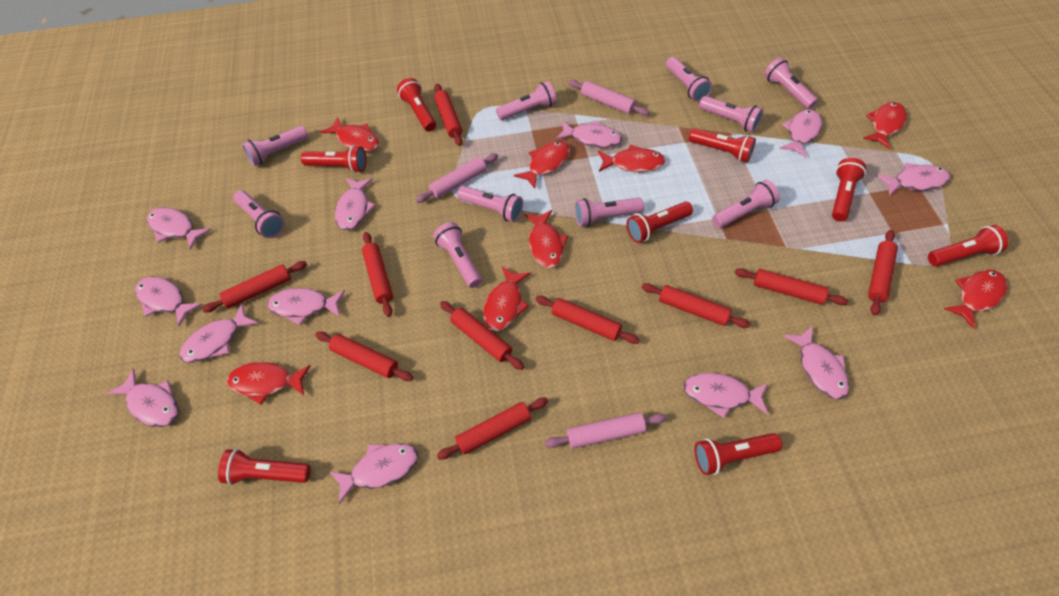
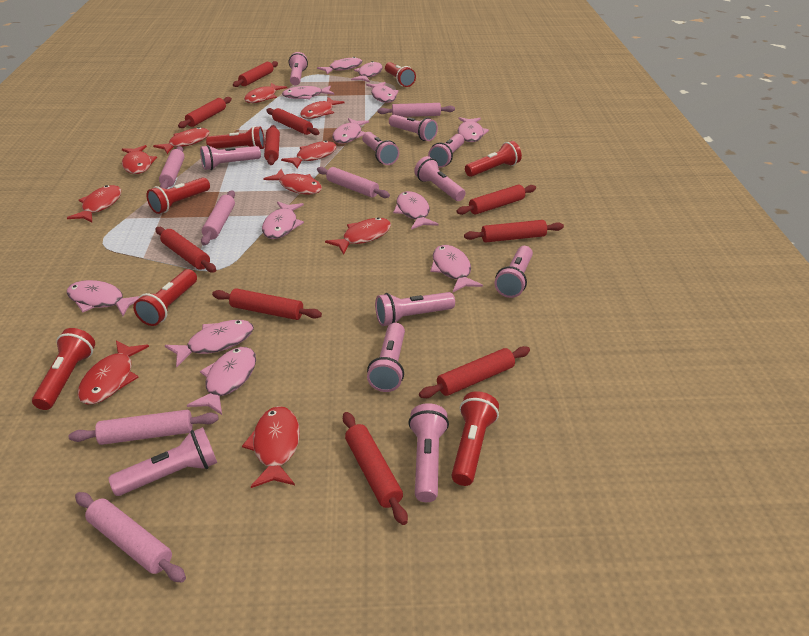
pink flashlight: 10 -> 11
pink rolling pin: 3 -> 6
red fish: 8 -> 10
red flashlight: 8 -> 7

